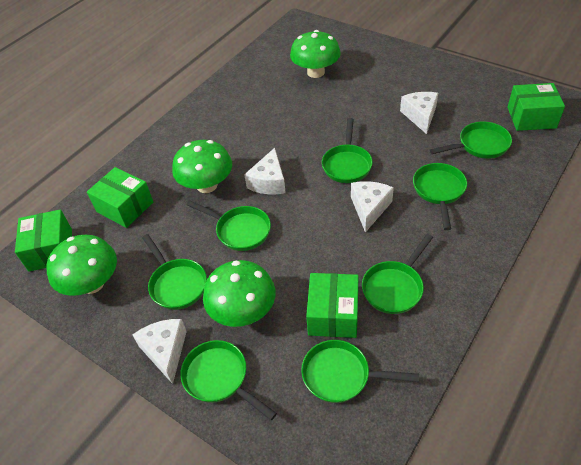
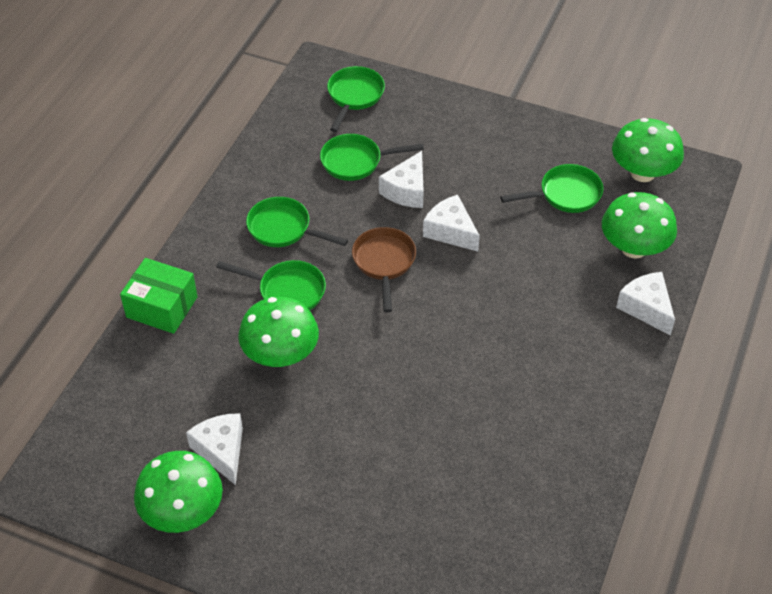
brown pan: 0 -> 1
green box: 4 -> 1
green pan: 8 -> 5

